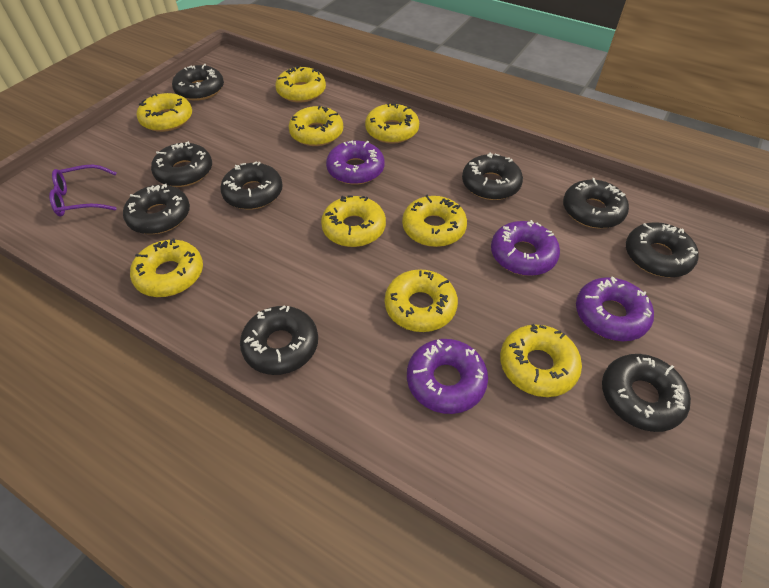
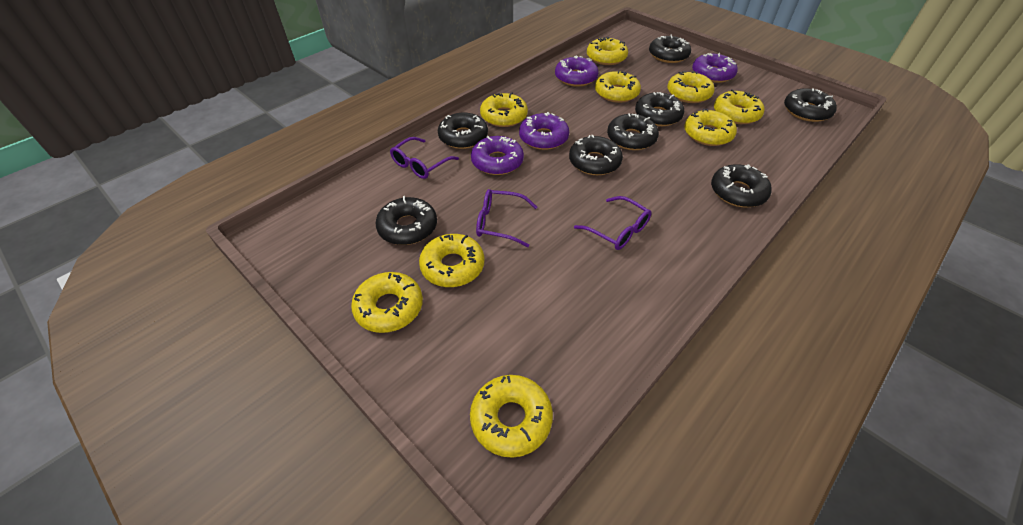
black donut: 9 -> 8
purple glasses: 1 -> 3

